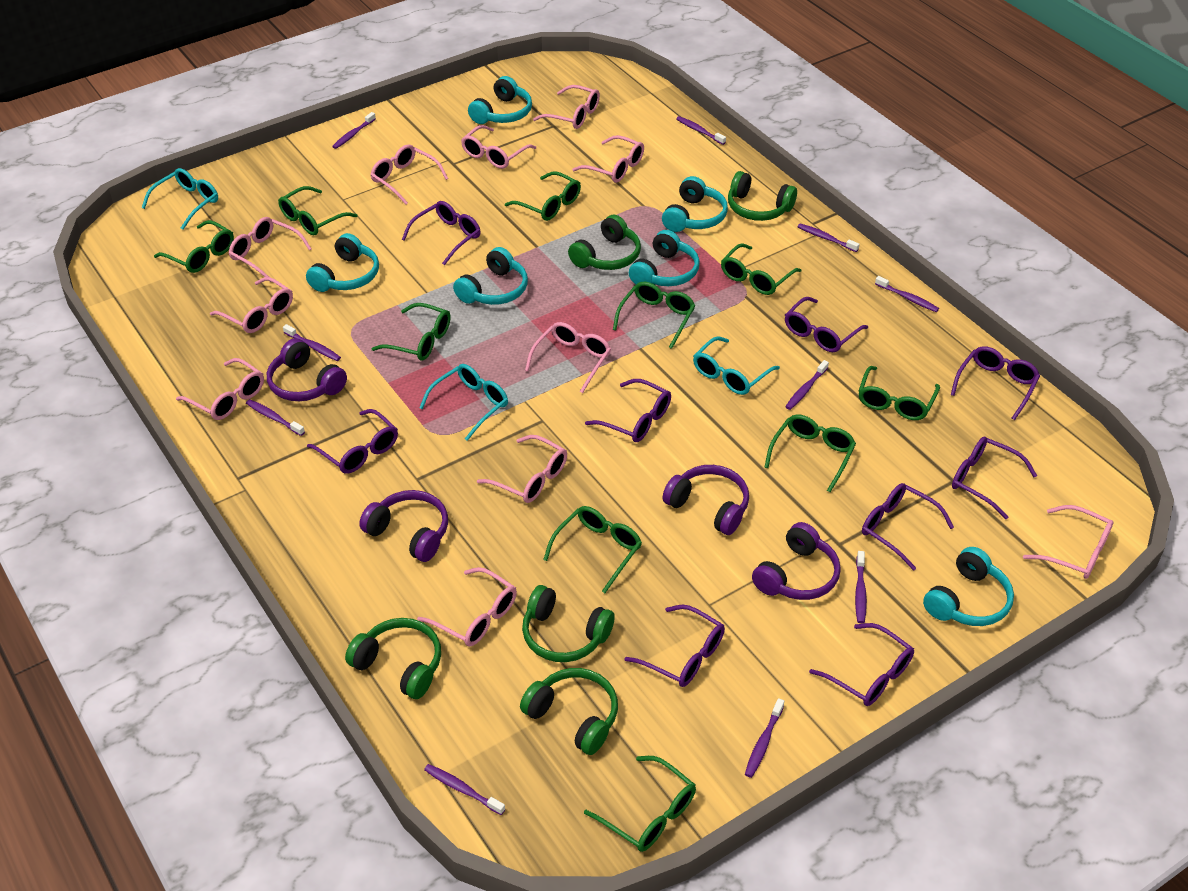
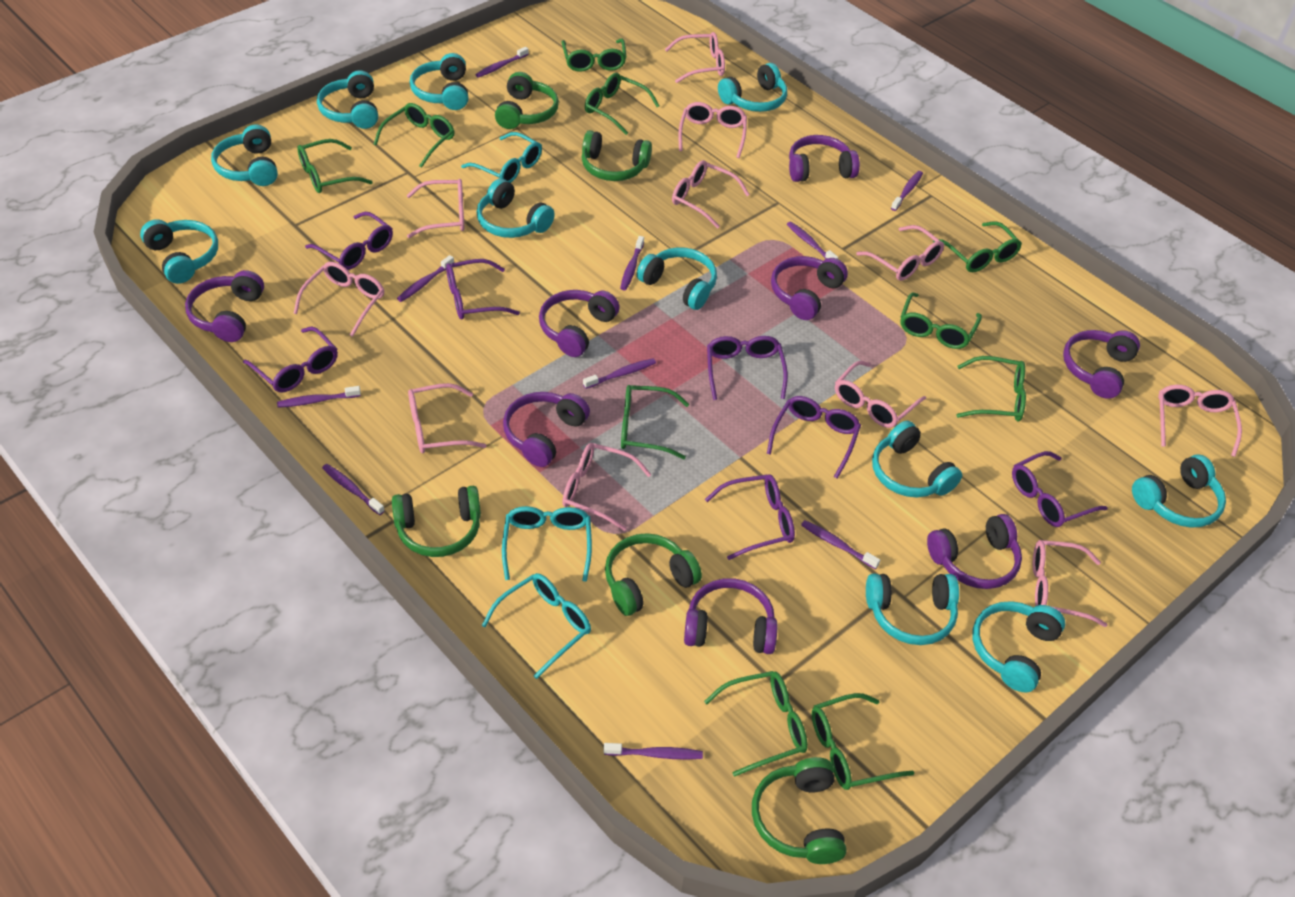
purple glasses: 9 -> 7
purple headphones: 4 -> 8
turquoise headphones: 6 -> 11

